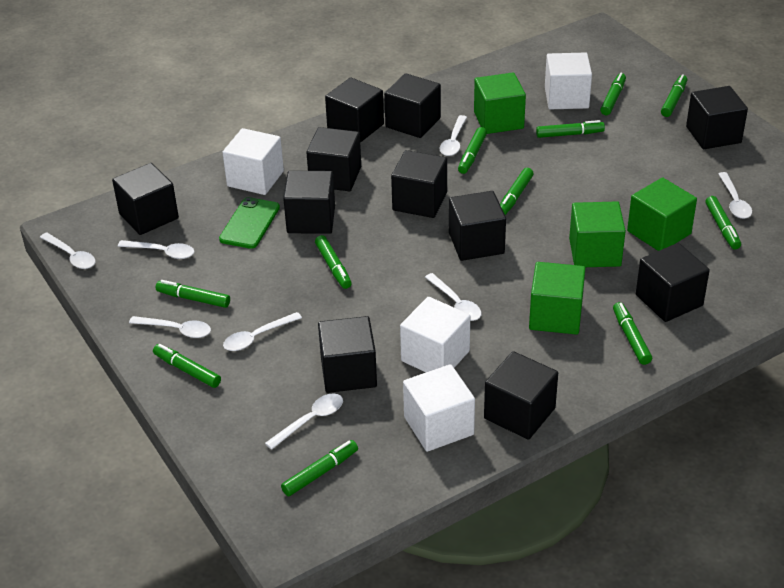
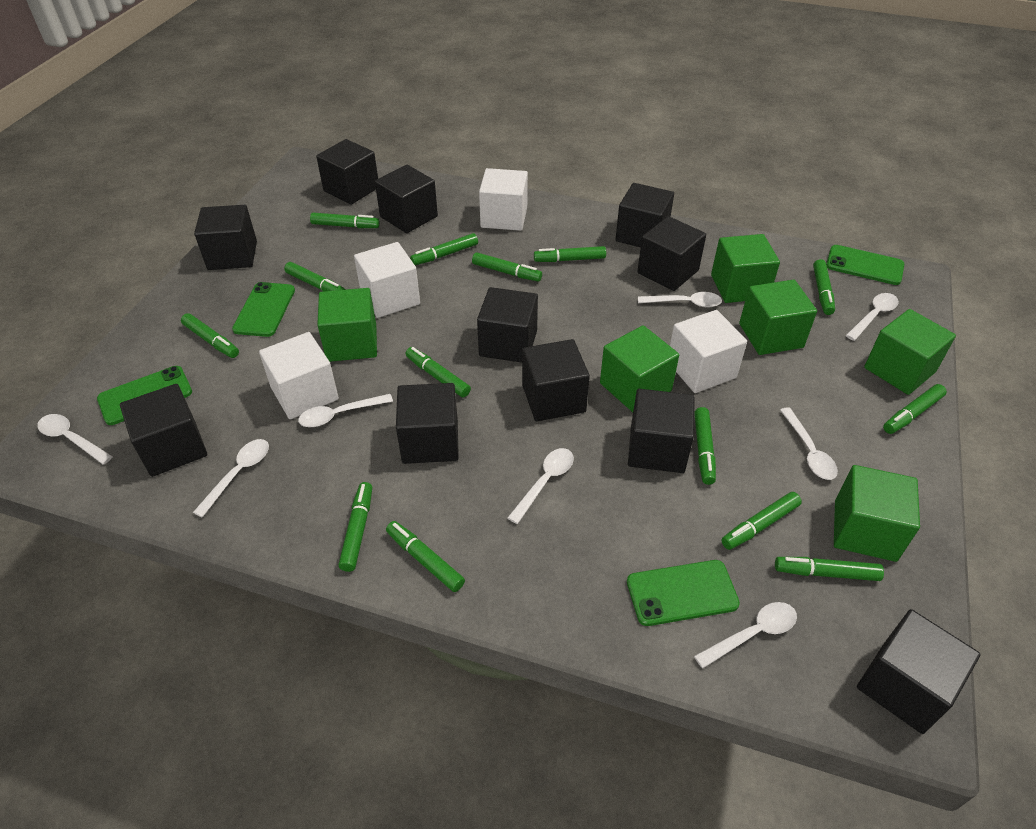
green cube: 4 -> 6
green marker: 11 -> 14
green phone: 1 -> 4

